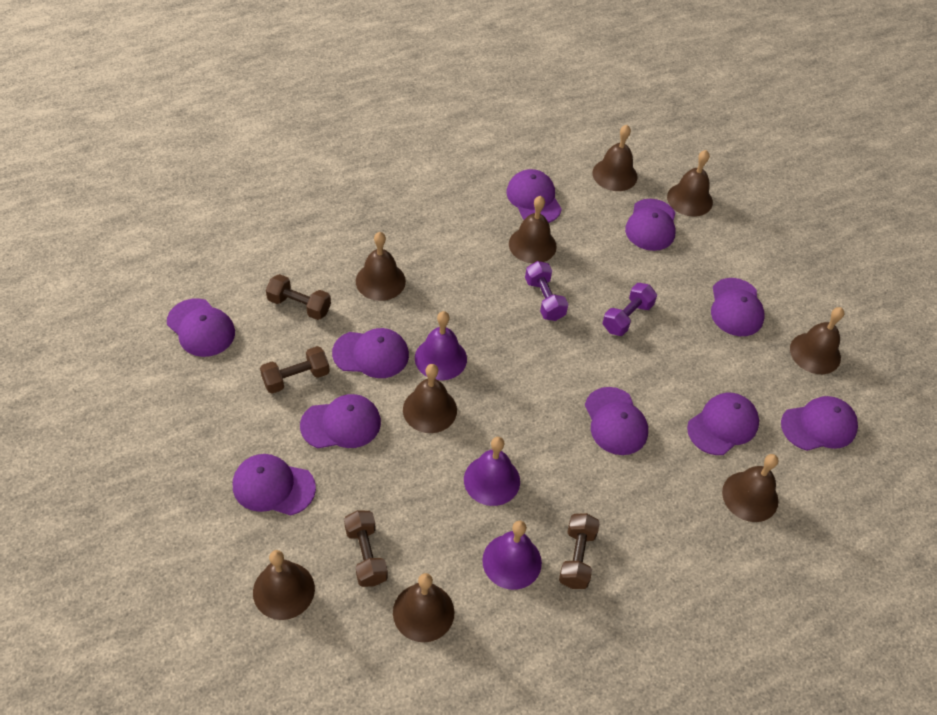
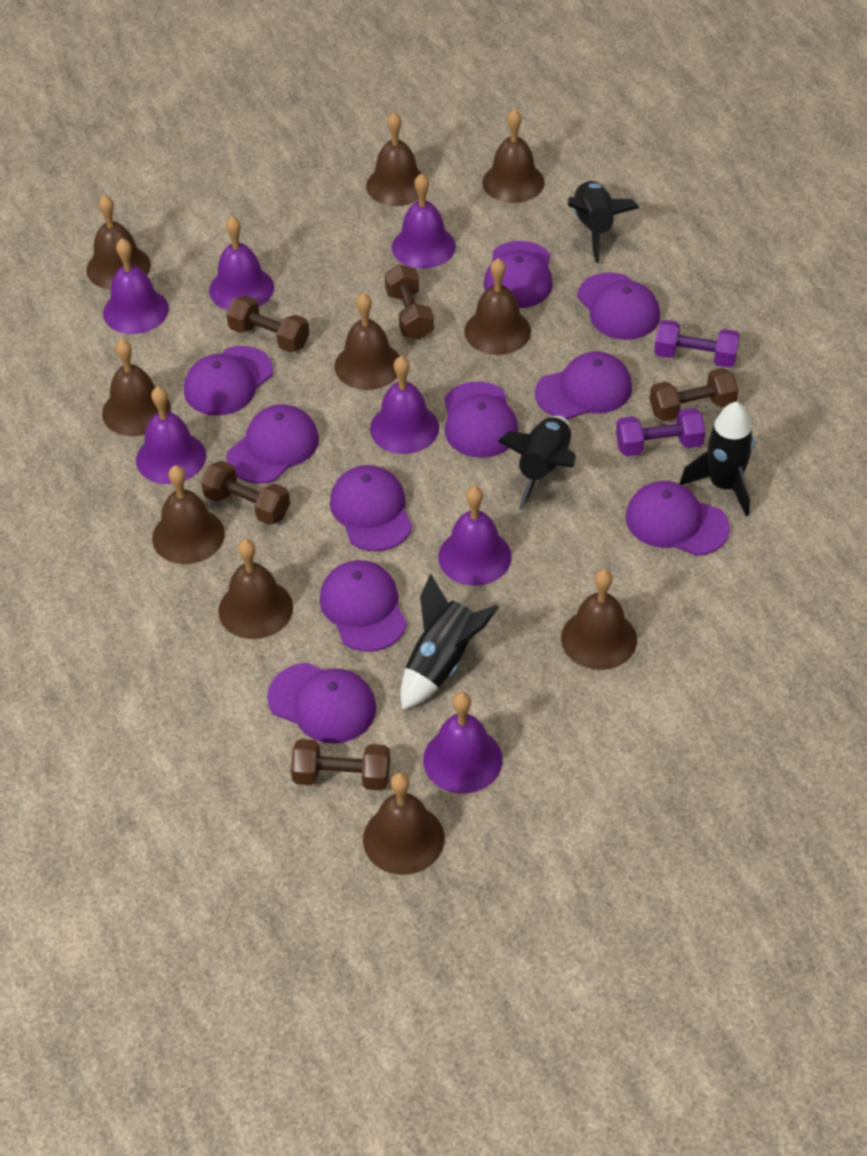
black rocket: 0 -> 4
brown bell: 9 -> 10
brown dumbbell: 4 -> 5
purple bell: 3 -> 7

